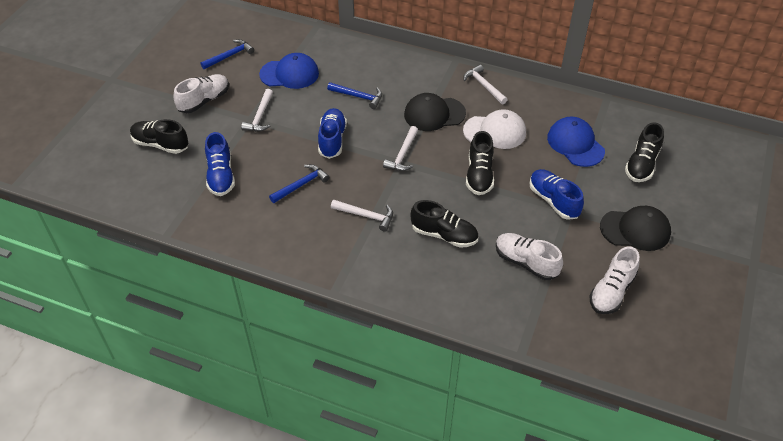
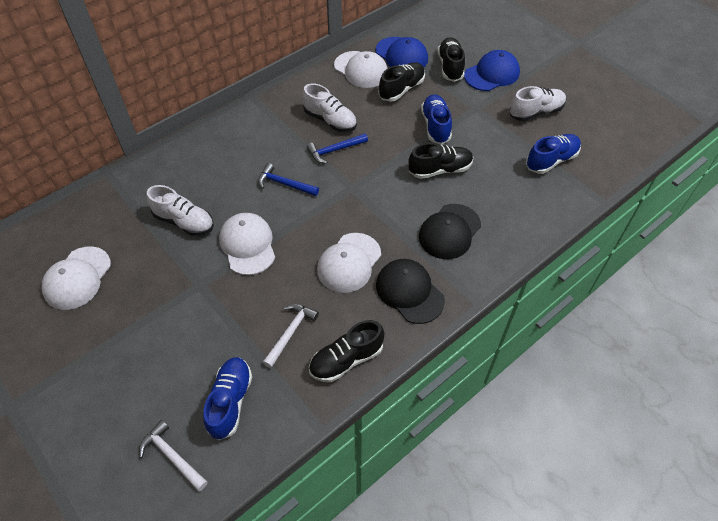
blue hammer: 3 -> 2
white cap: 1 -> 4
white hammer: 4 -> 2

